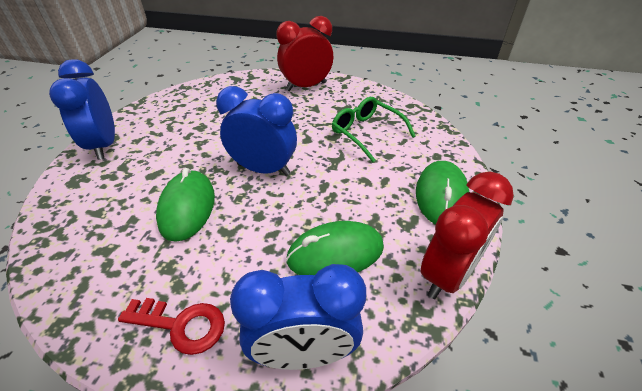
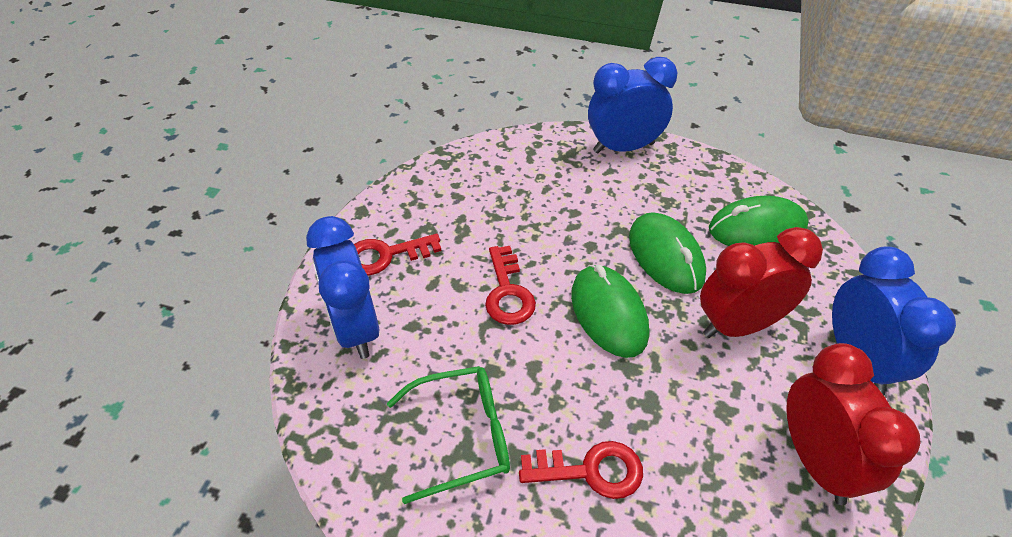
red key: 1 -> 3

